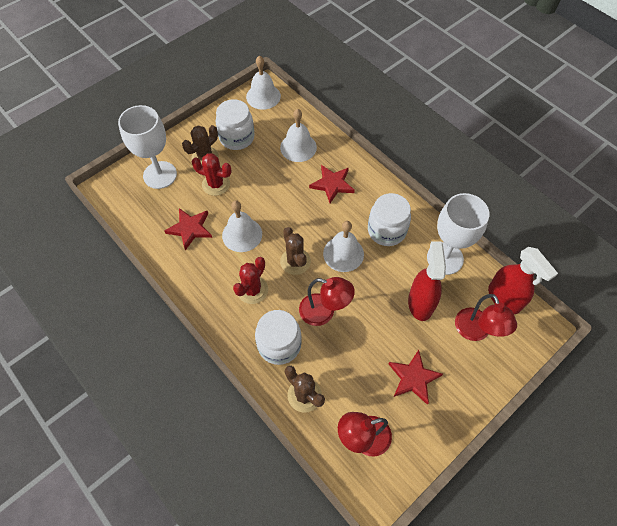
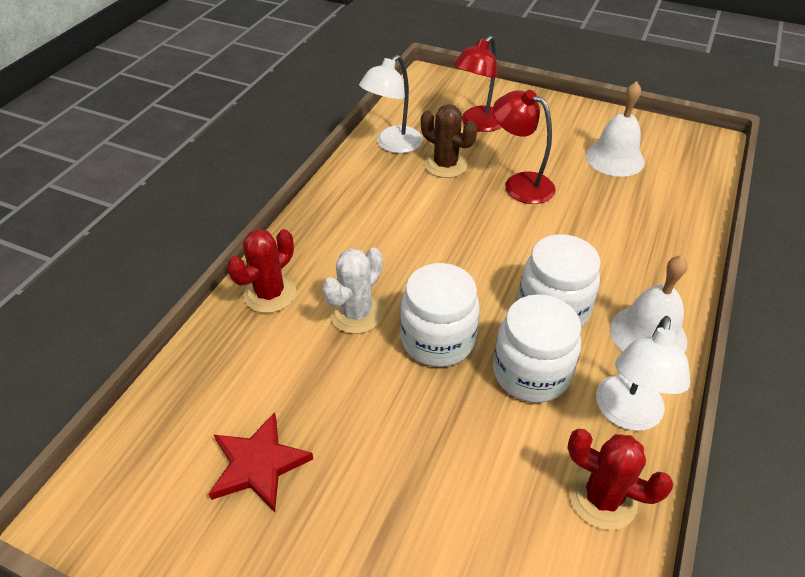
brown cactus: 3 -> 1
red lamp: 3 -> 2
red spray bottle: 2 -> 0
red star: 3 -> 1
white bell: 4 -> 2
white cactus: 0 -> 1
white goblet: 2 -> 0
white lamp: 0 -> 2

